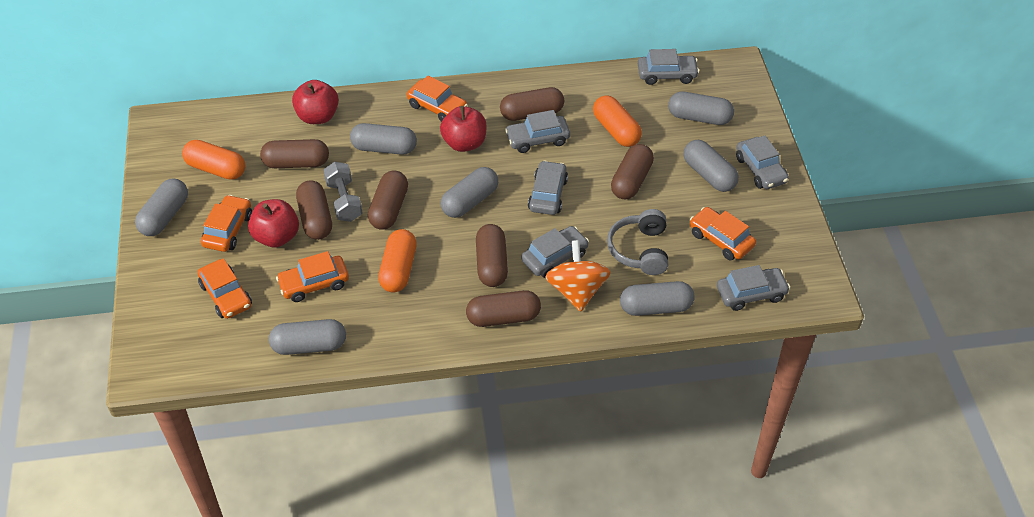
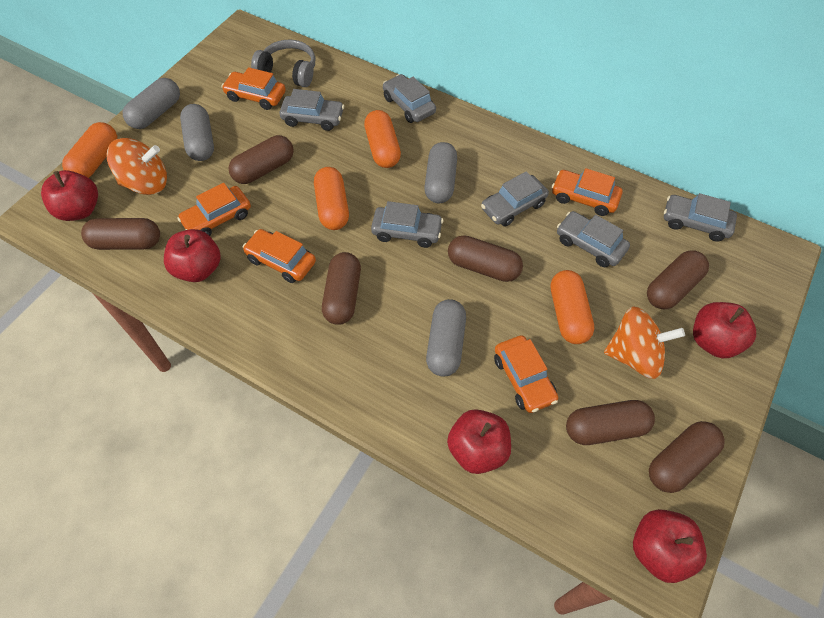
grey capsule: 7 -> 4
grey dumbbell: 1 -> 0
orange capsule: 3 -> 4
orange spinning top: 1 -> 2
red apple: 3 -> 5

